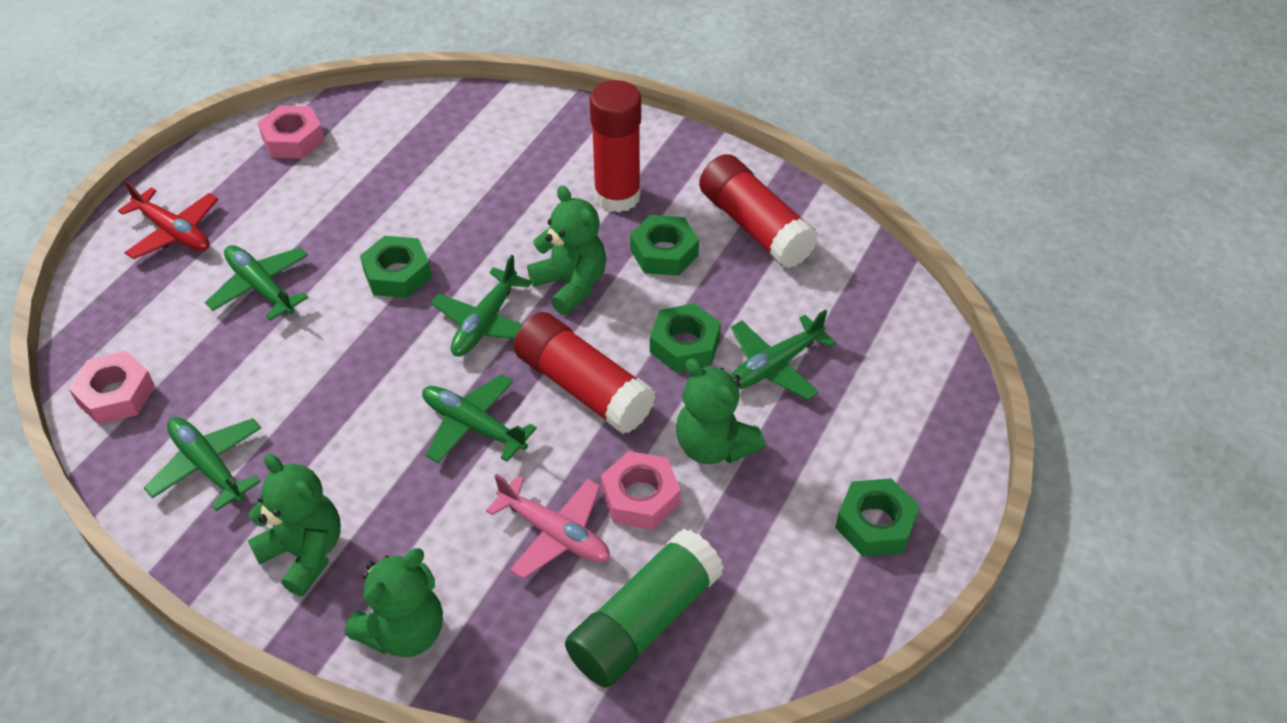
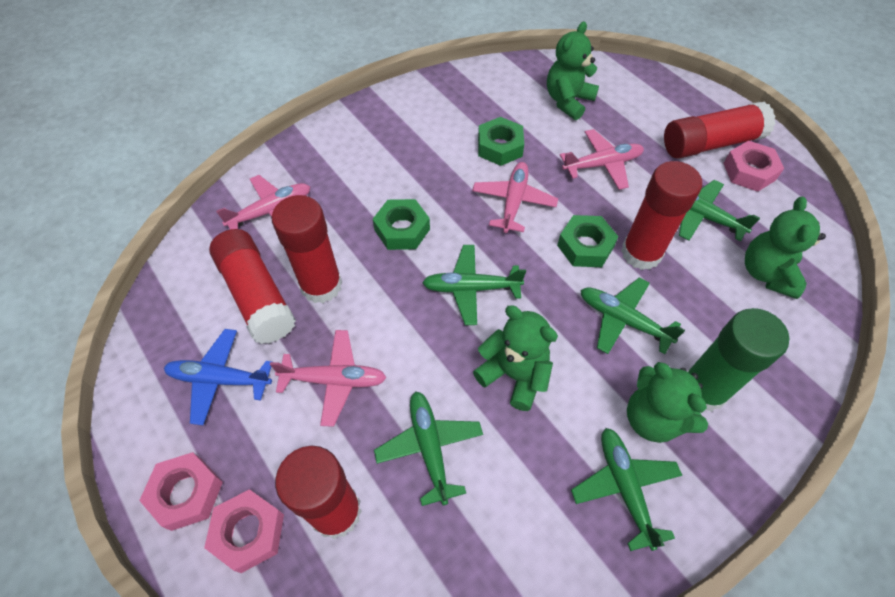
blue plane: 0 -> 1
green nut: 4 -> 3
pink plane: 1 -> 4
red glue stick: 3 -> 5
red plane: 1 -> 0

